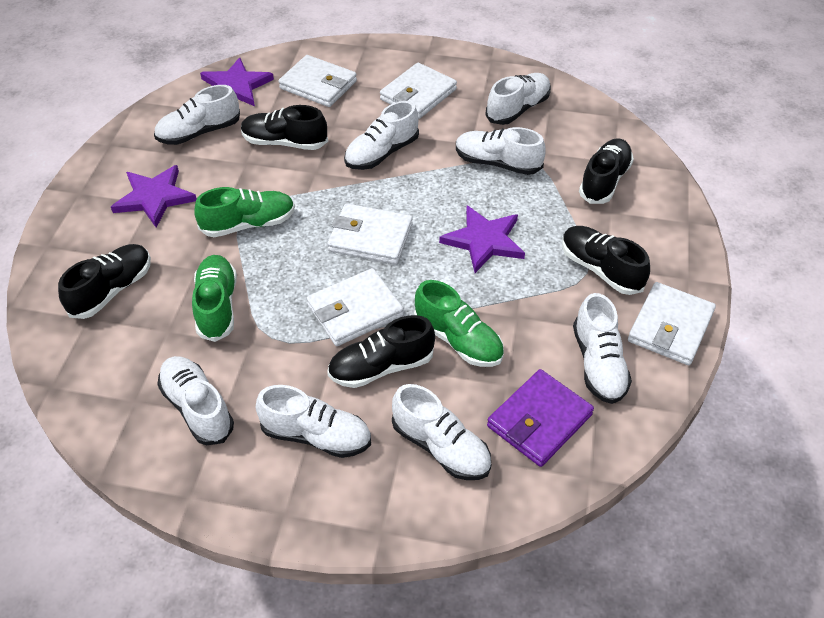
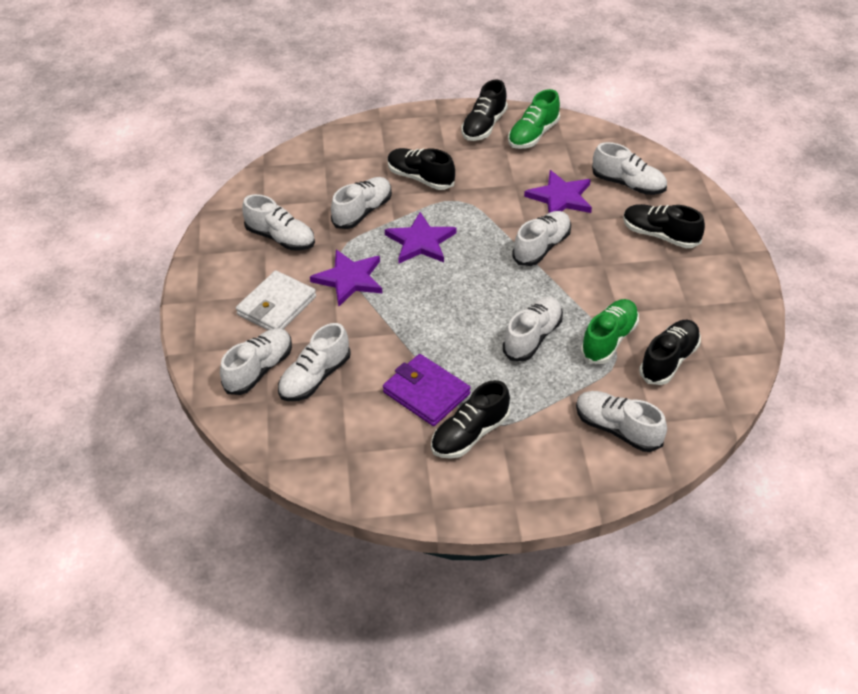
green shoe: 3 -> 2
white wallet: 5 -> 1

